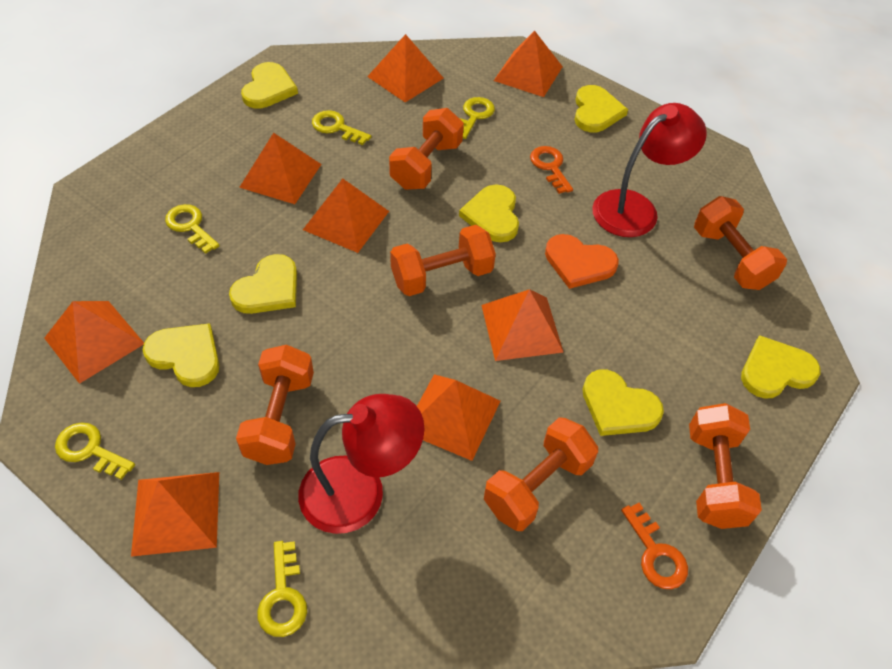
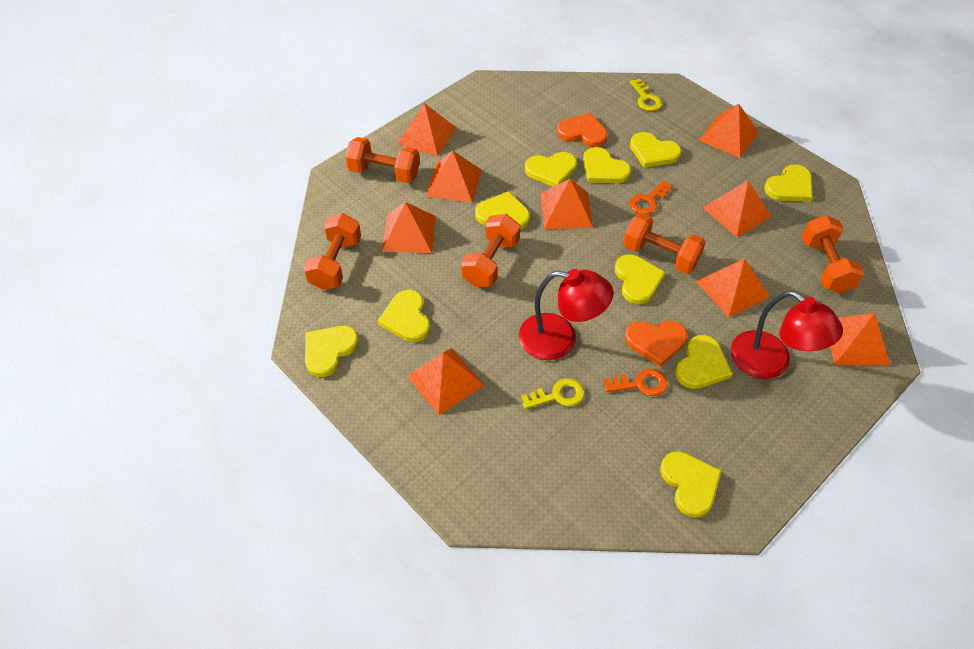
orange dumbbell: 6 -> 5
orange heart: 1 -> 2
orange pyramid: 8 -> 9
yellow heart: 7 -> 10
yellow key: 5 -> 2

